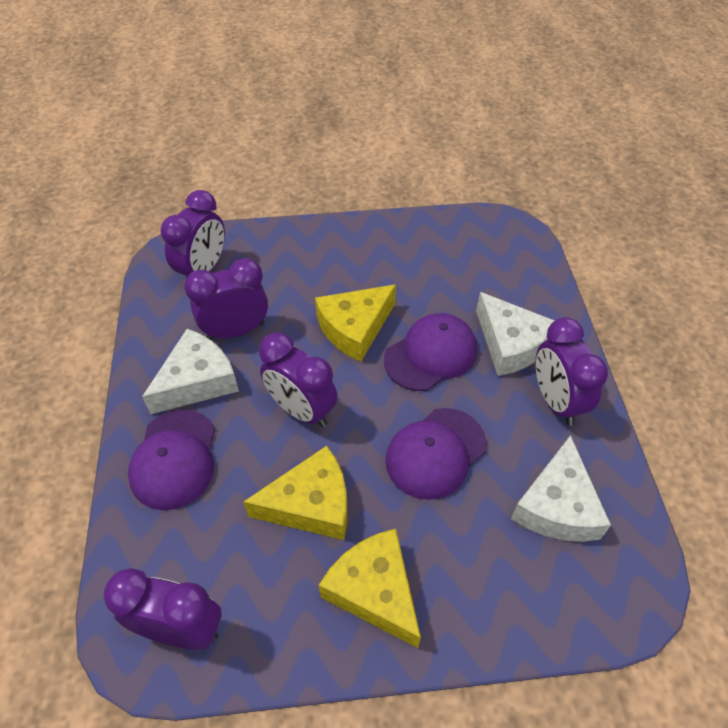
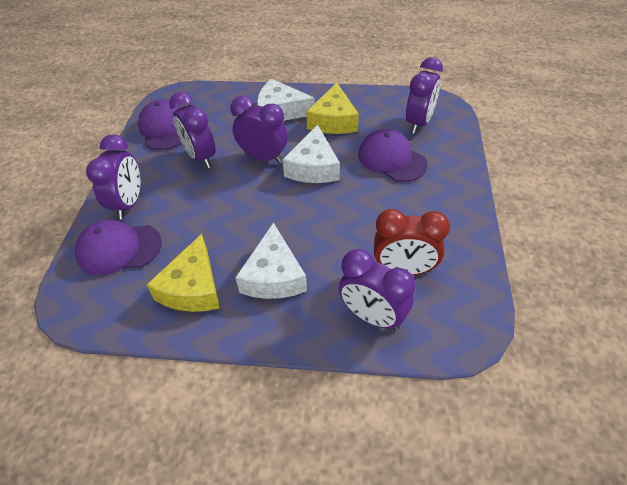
red clock: 0 -> 1
yellow cheese: 3 -> 2

